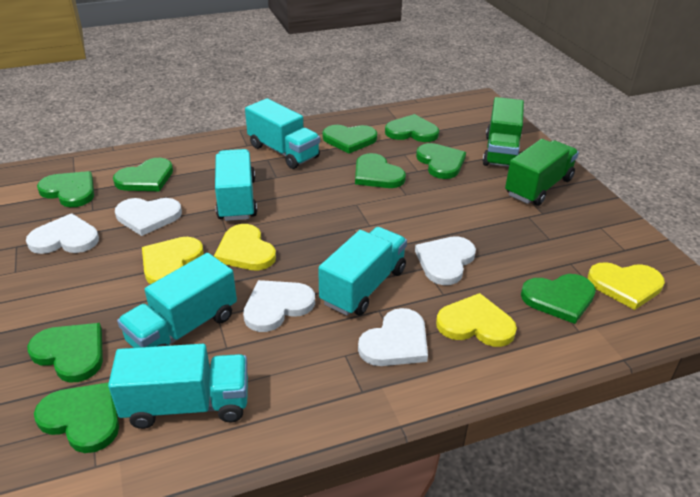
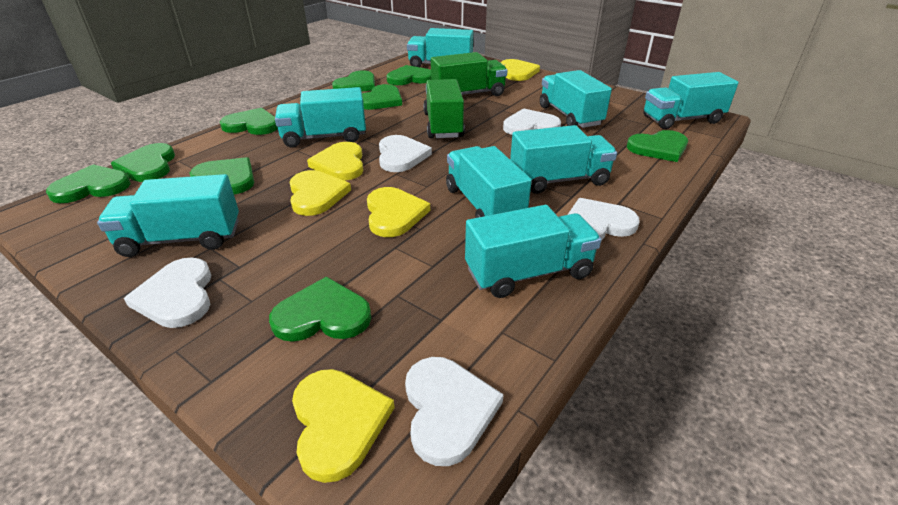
turquoise truck: 5 -> 8
yellow heart: 4 -> 5

